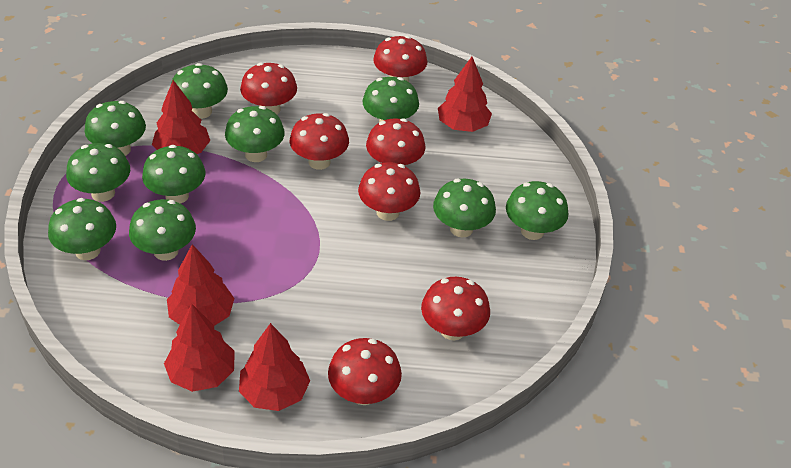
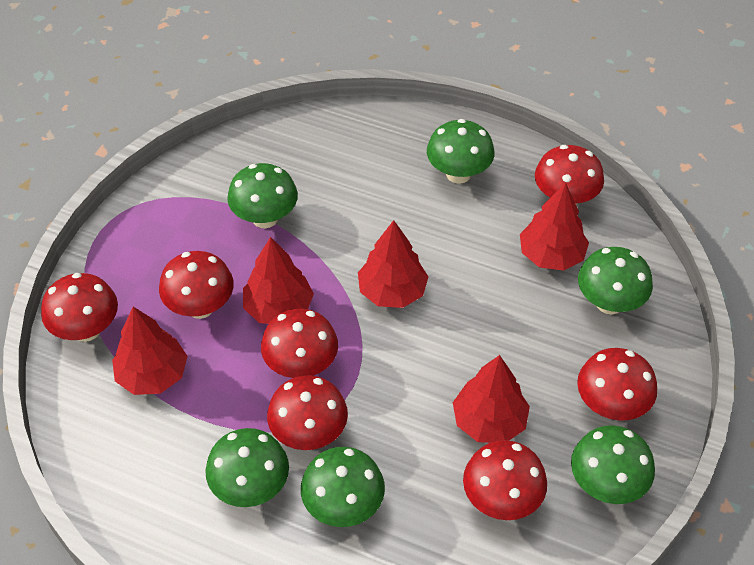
green mushroom: 10 -> 6

